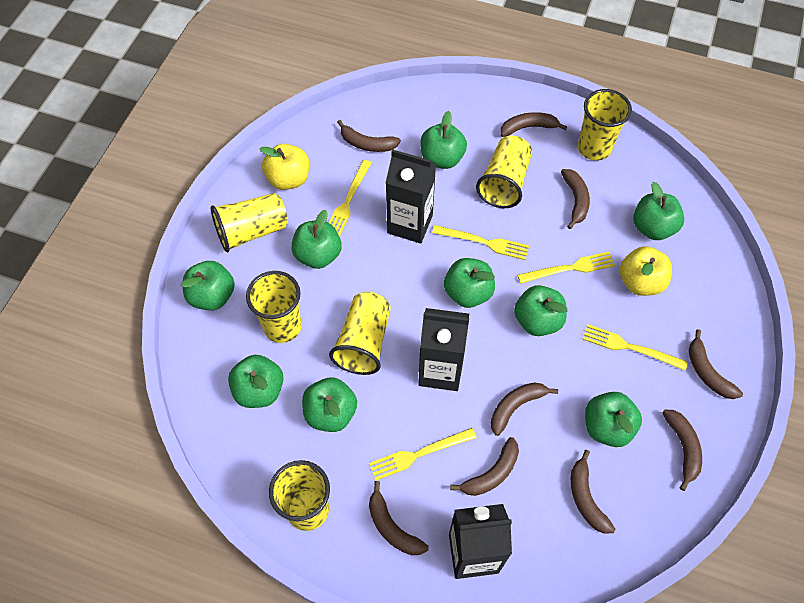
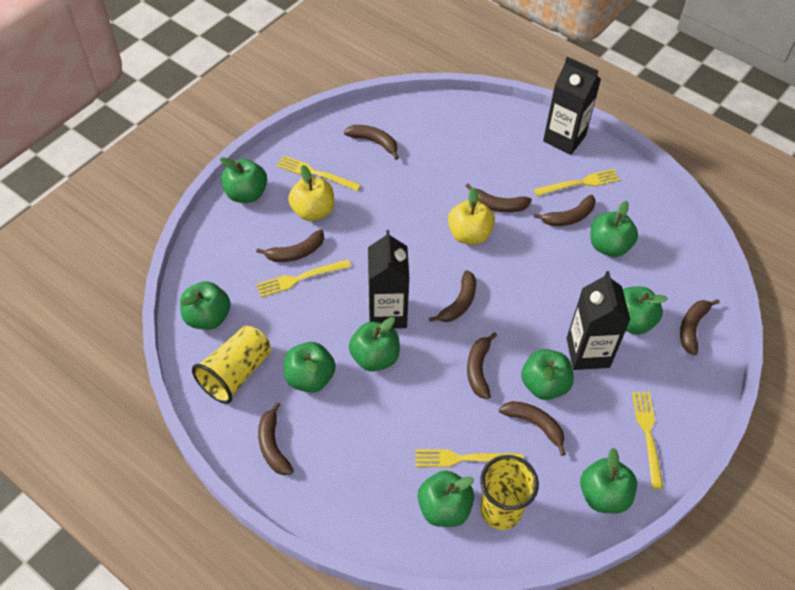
yellow cup: 6 -> 2

